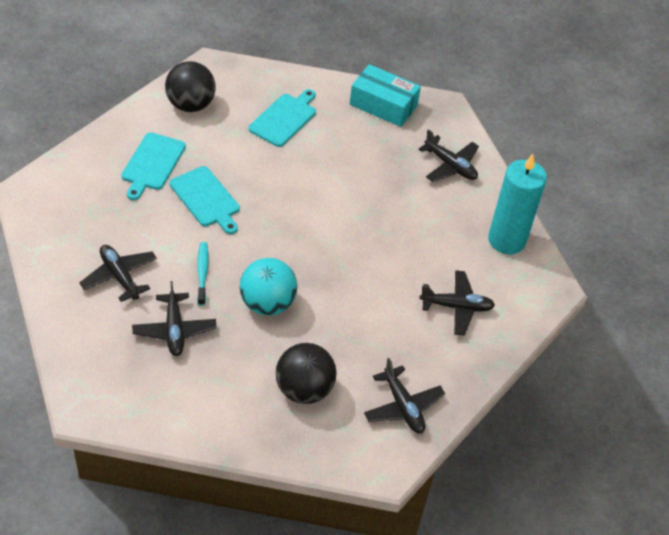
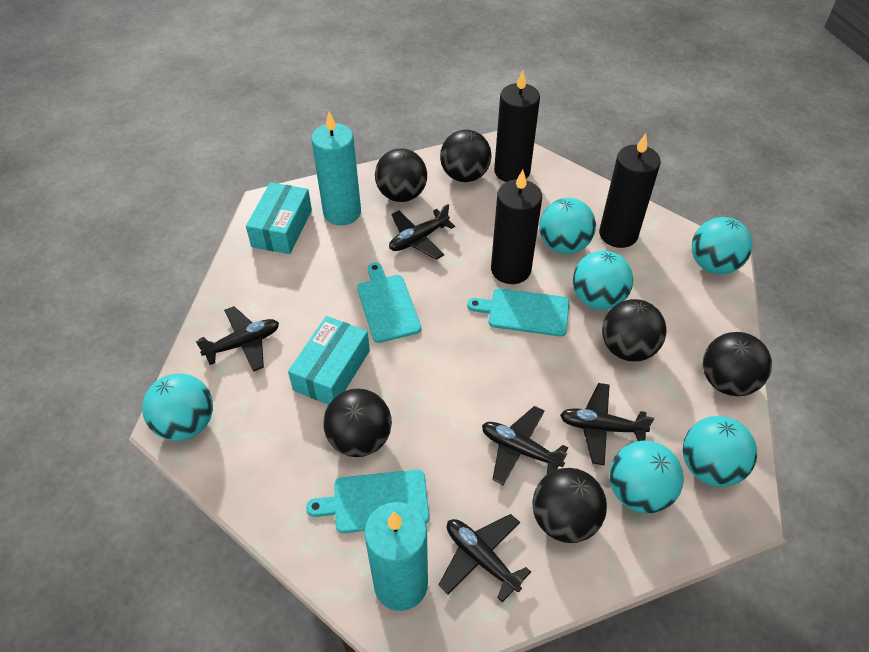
black ball: 2 -> 6
black candle: 0 -> 3
turquoise ball: 1 -> 6
turquoise box: 1 -> 2
turquoise candle: 1 -> 2
turquoise toothbrush: 1 -> 0

